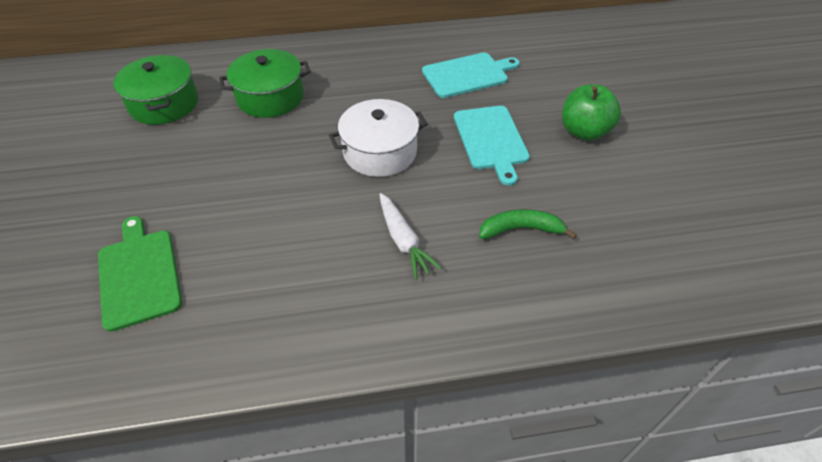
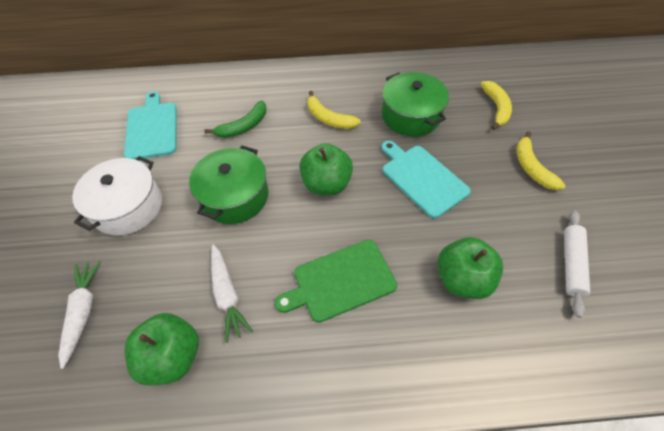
green apple: 1 -> 3
white carrot: 1 -> 2
white rolling pin: 0 -> 1
yellow banana: 0 -> 3

